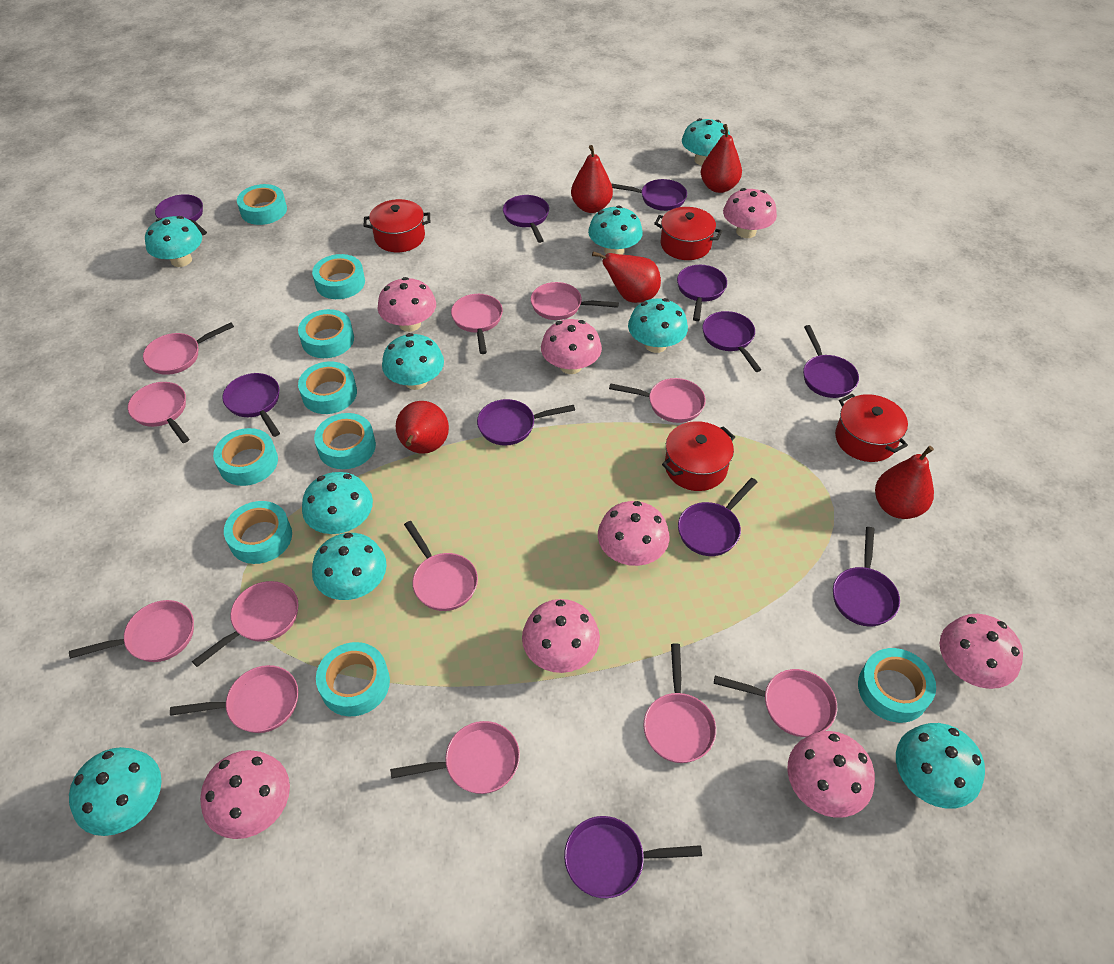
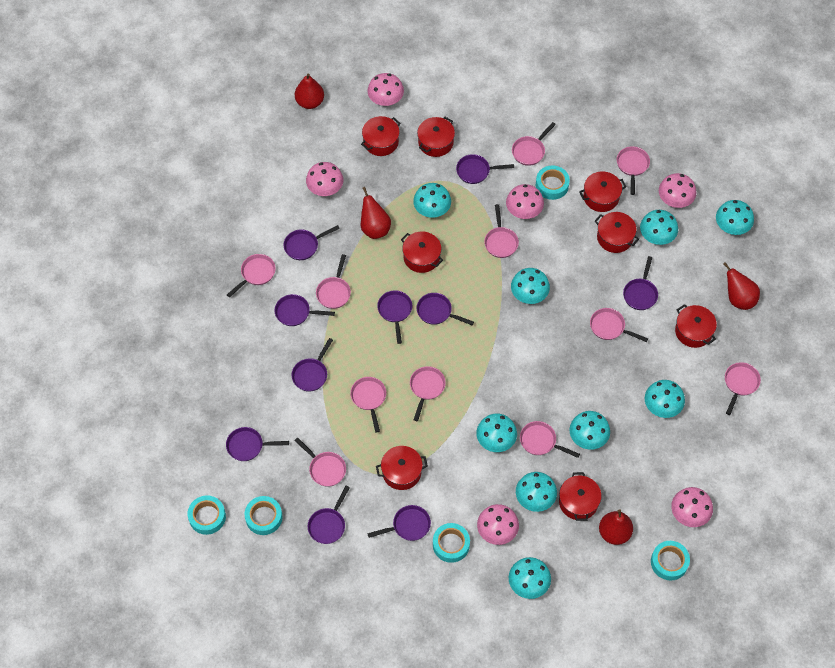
pink mushroom: 8 -> 6
pink pan: 12 -> 11
purple pan: 11 -> 10
red pear: 5 -> 4
red pot: 4 -> 8
turquoise tape: 9 -> 5

